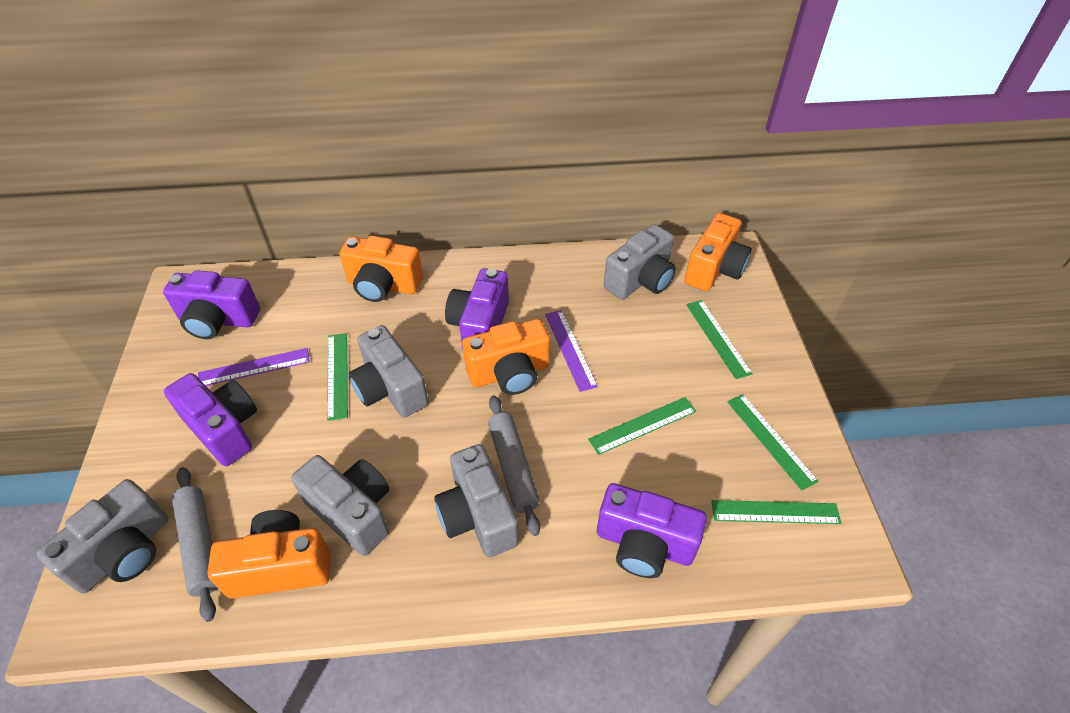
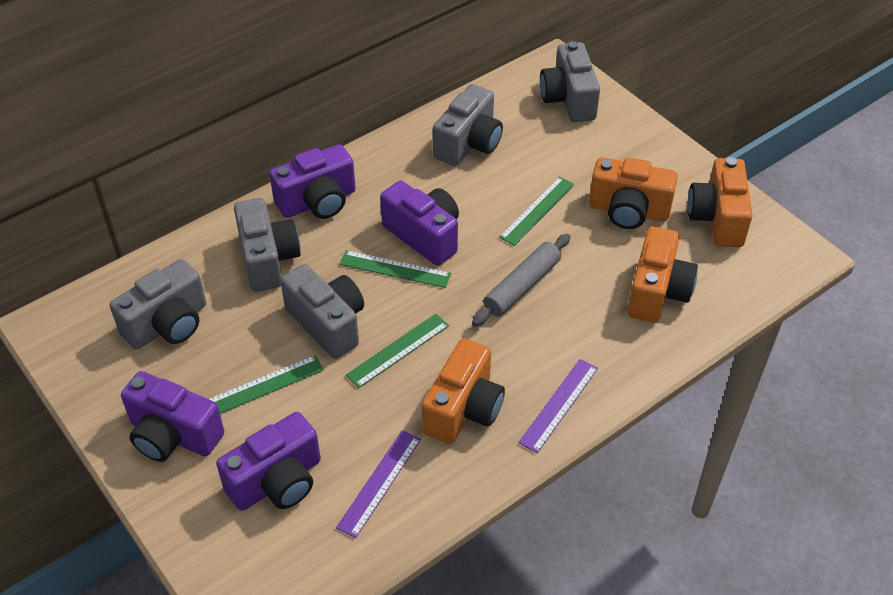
green ruler: 5 -> 4
grey rolling pin: 2 -> 1

